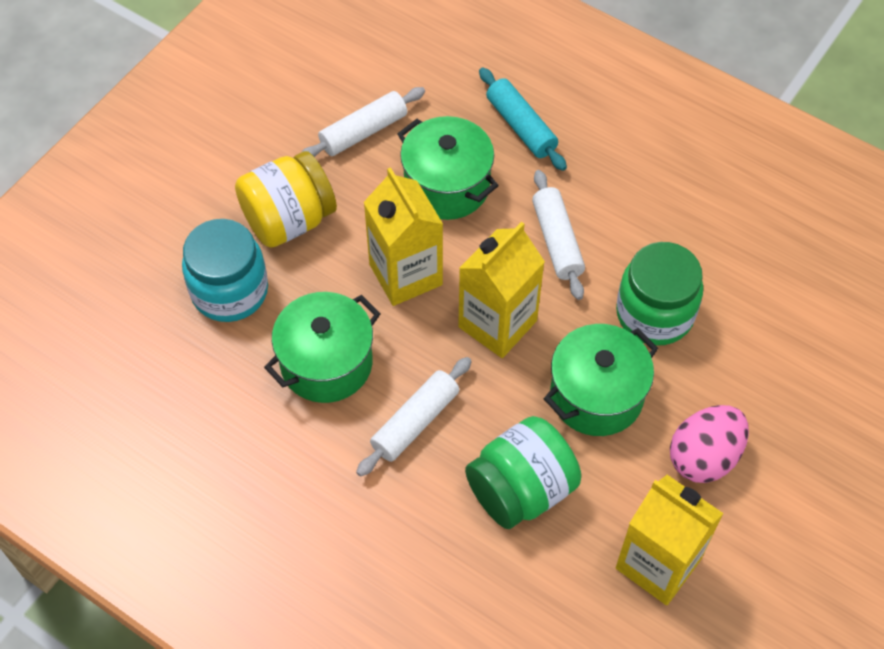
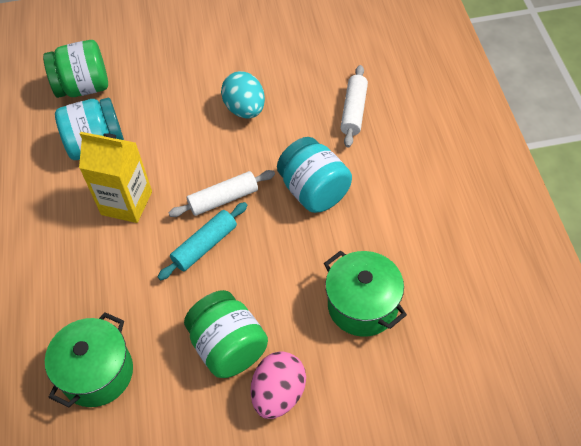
green pot: 3 -> 2
turquoise egg: 0 -> 1
turquoise jar: 1 -> 2
white rolling pin: 3 -> 2
yellow carton: 3 -> 1
yellow jar: 1 -> 0

